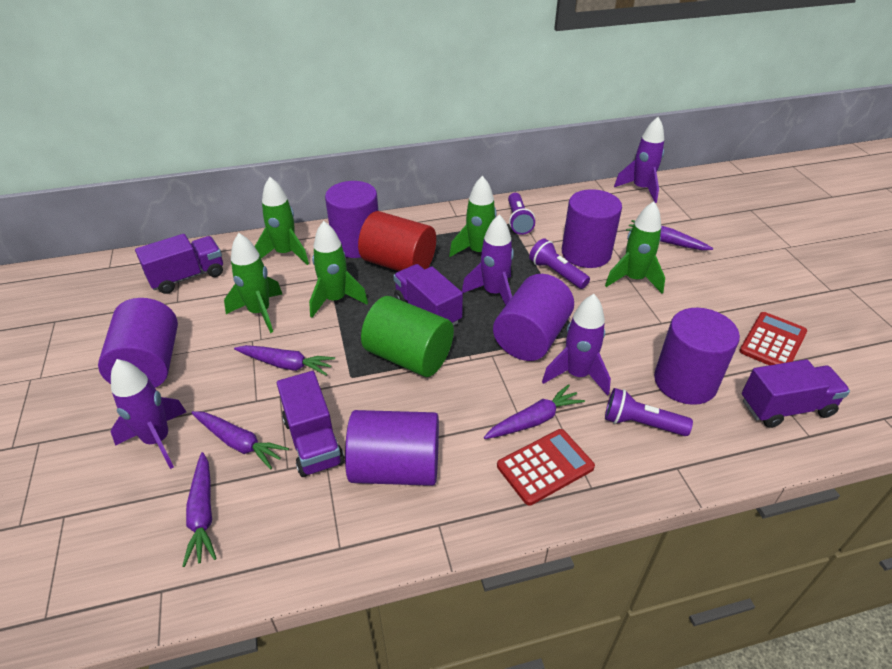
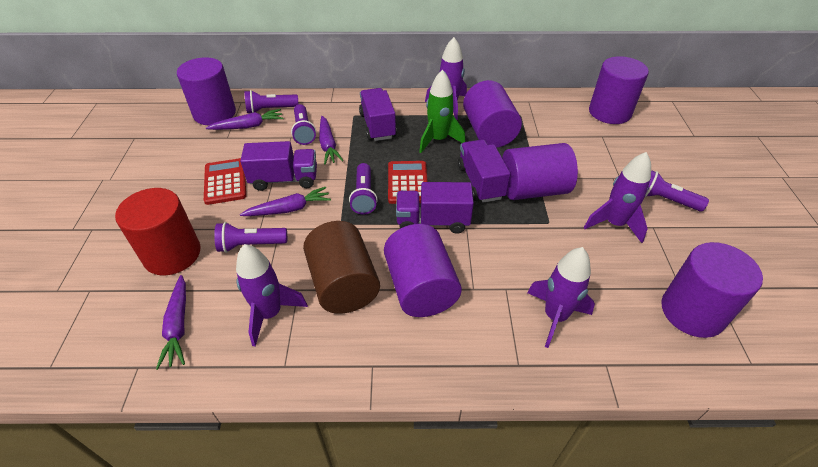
brown cylinder: 0 -> 1
green cylinder: 1 -> 0
green rocket: 5 -> 1
purple carrot: 5 -> 4
purple flashlight: 3 -> 5

